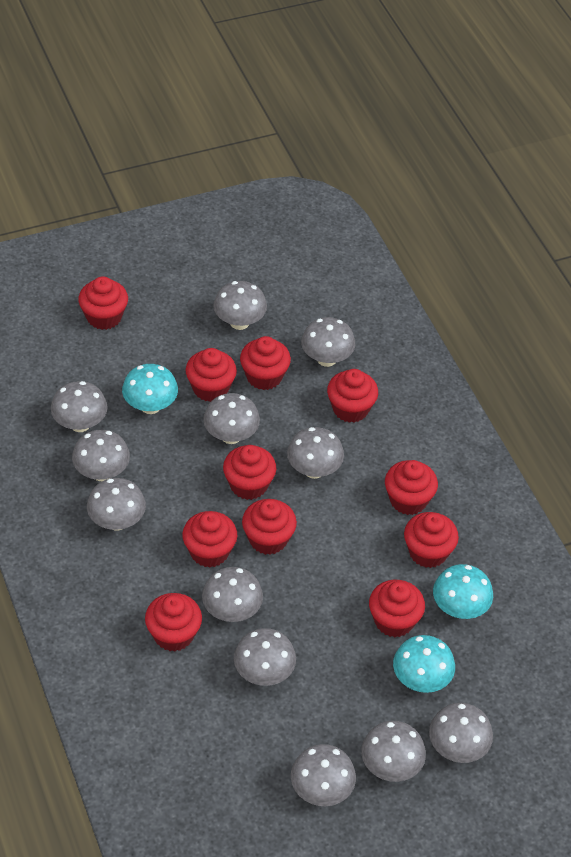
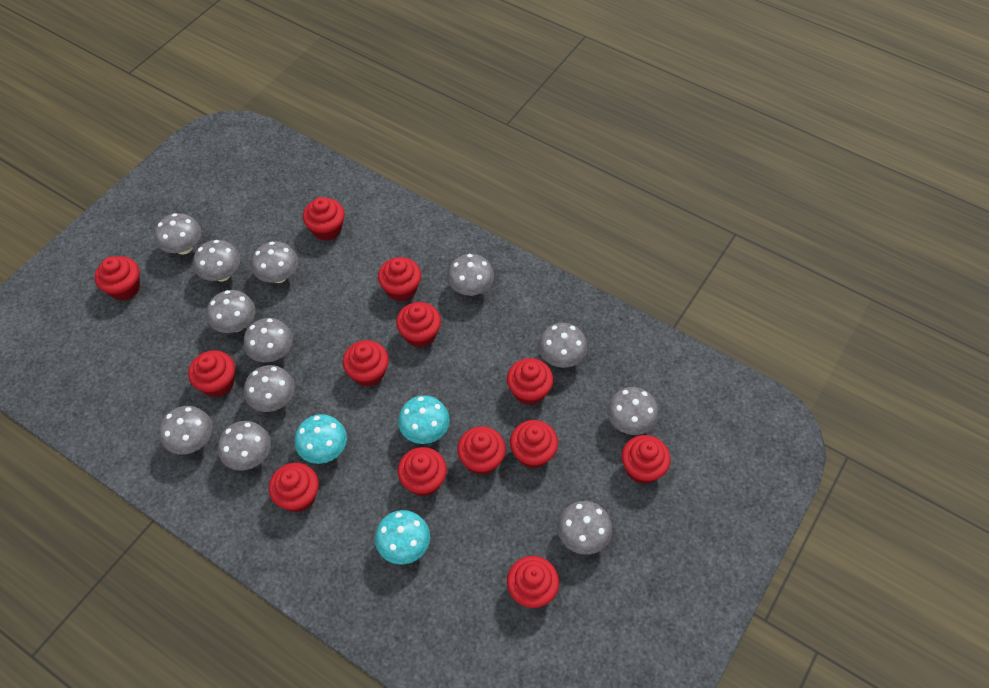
red cupcake: 11 -> 13

